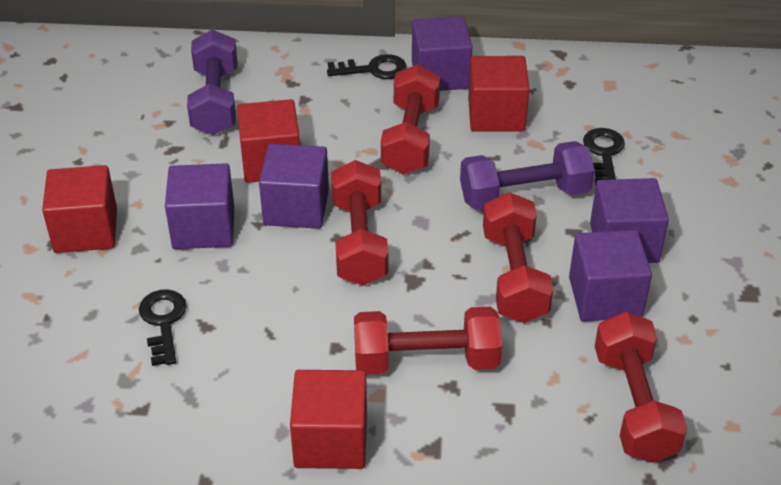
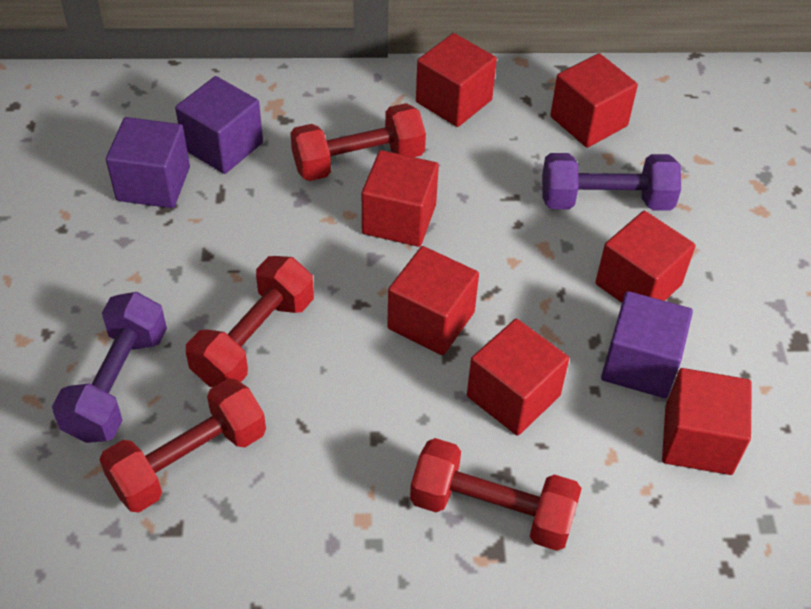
black key: 3 -> 0
purple cube: 5 -> 3
red cube: 4 -> 7
red dumbbell: 5 -> 4

